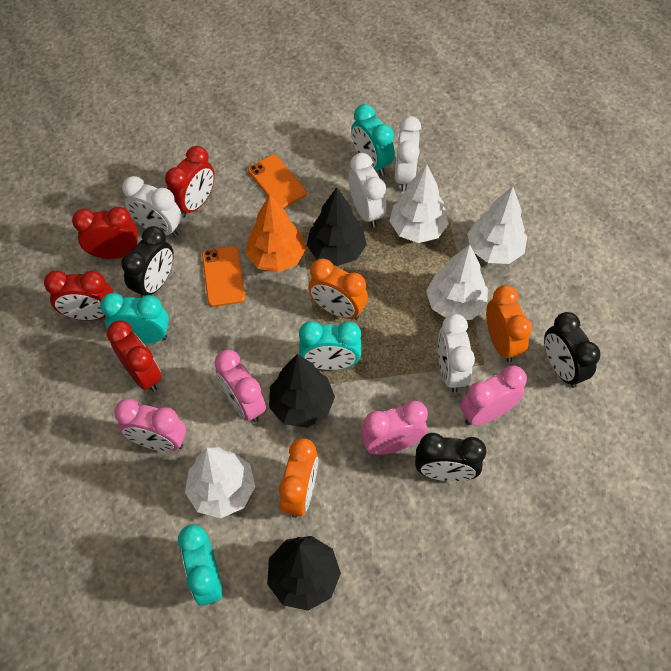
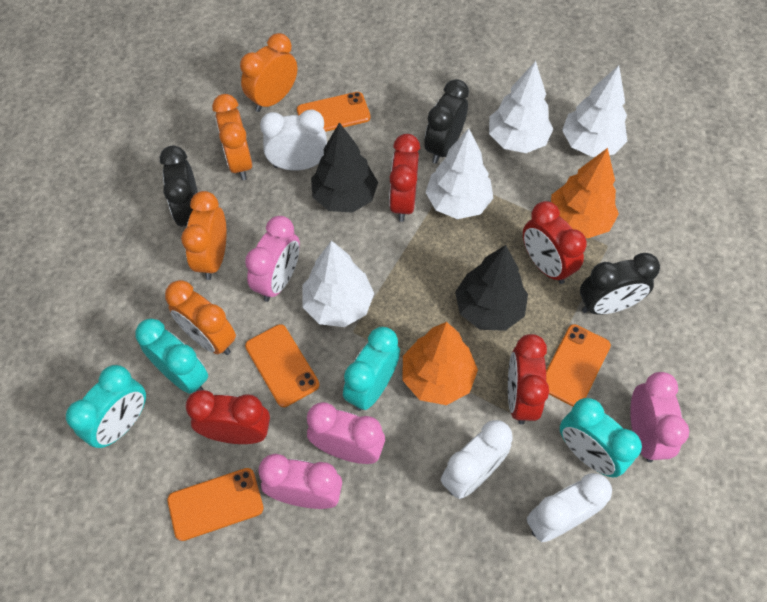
black tree: 3 -> 2
orange clock: 3 -> 4
orange phone: 2 -> 4
orange tree: 1 -> 2
white clock: 4 -> 3

